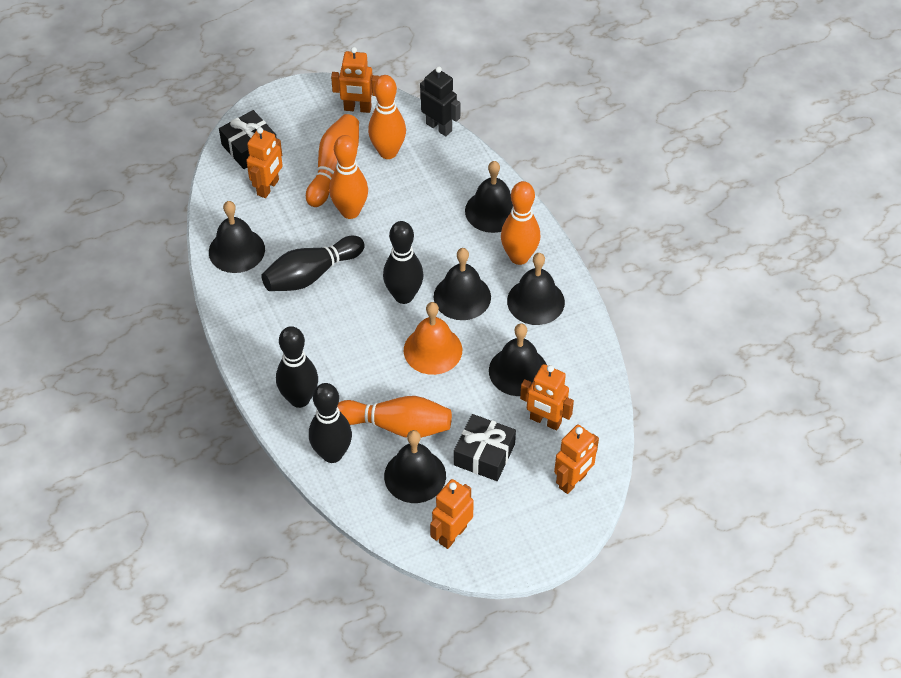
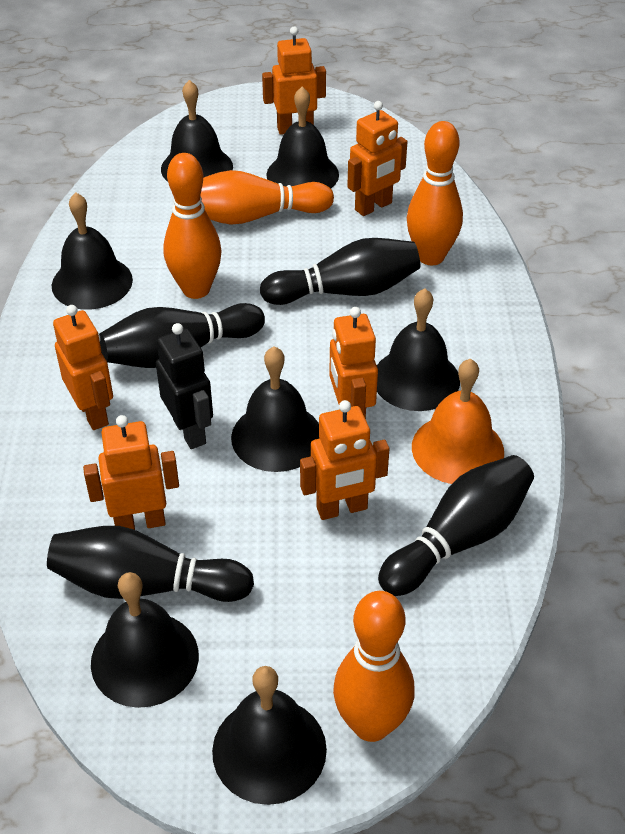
black bell: 6 -> 7
black gift: 2 -> 0
orange bowling pin: 5 -> 4
orange robot: 5 -> 6

